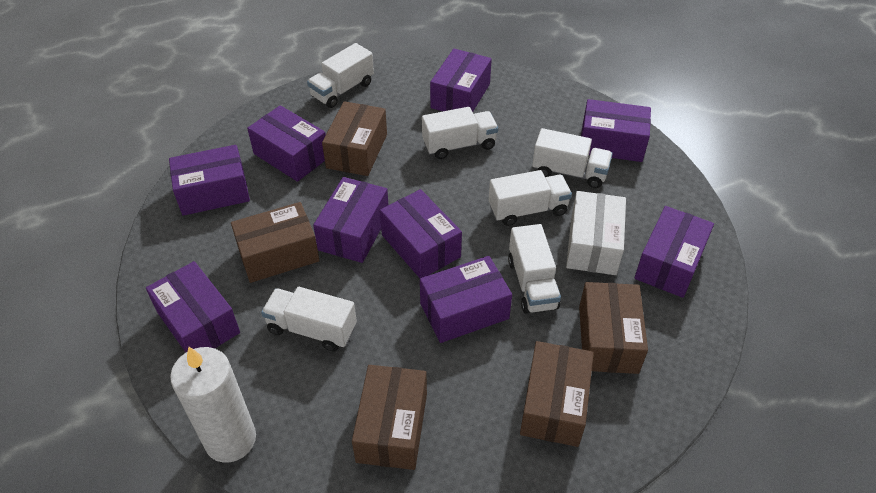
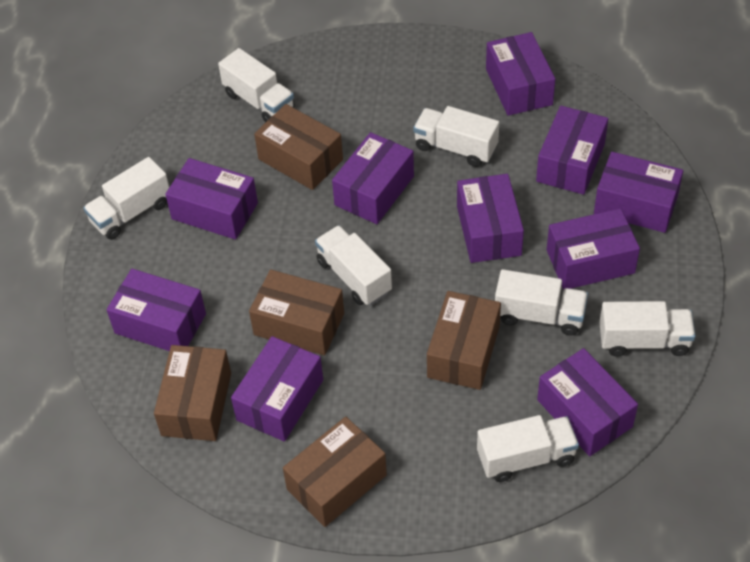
purple box: 9 -> 10
white box: 1 -> 0
white candle: 1 -> 0
white truck: 6 -> 7

